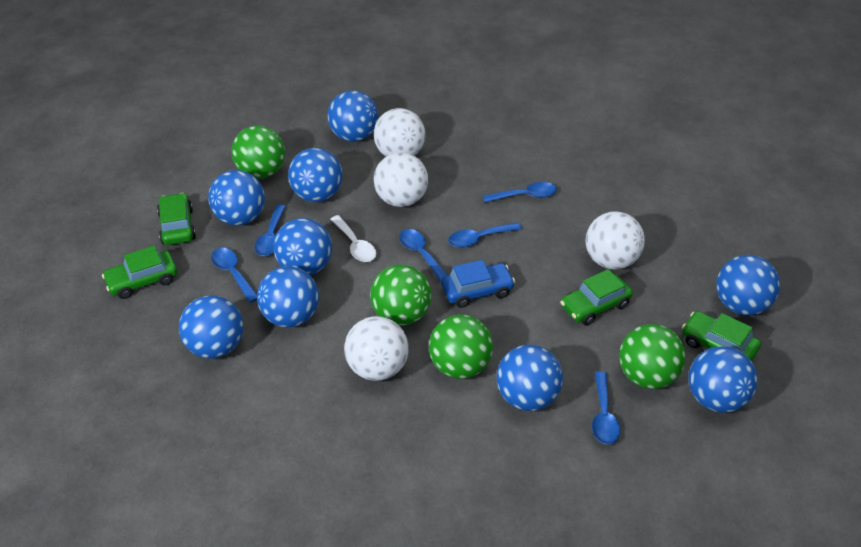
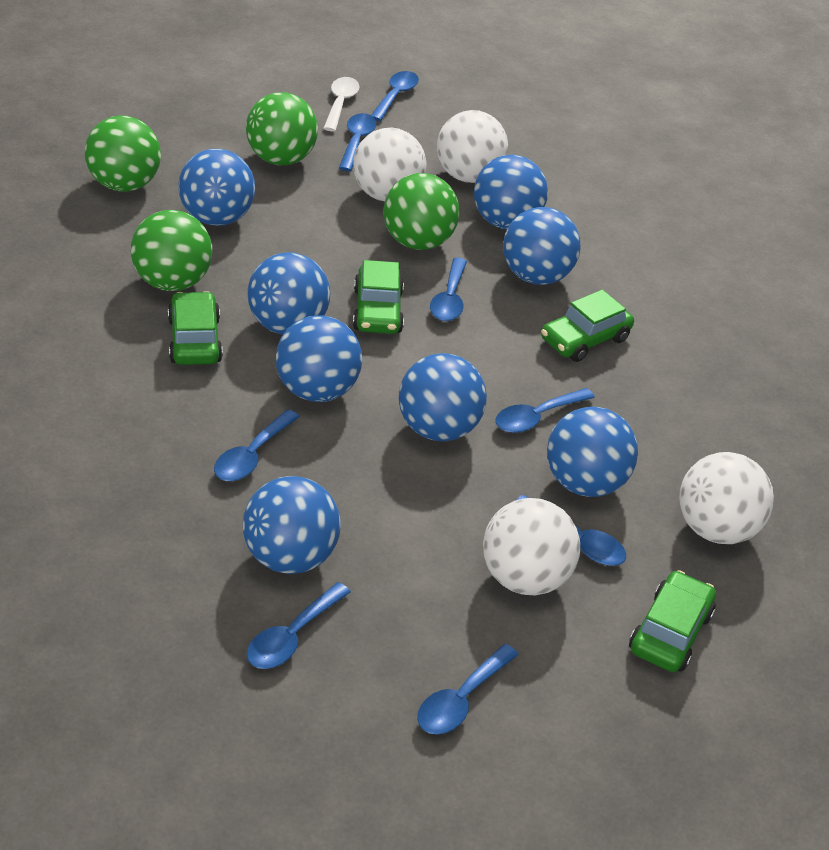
blue ball: 9 -> 8
blue car: 1 -> 0
blue spoon: 6 -> 8

